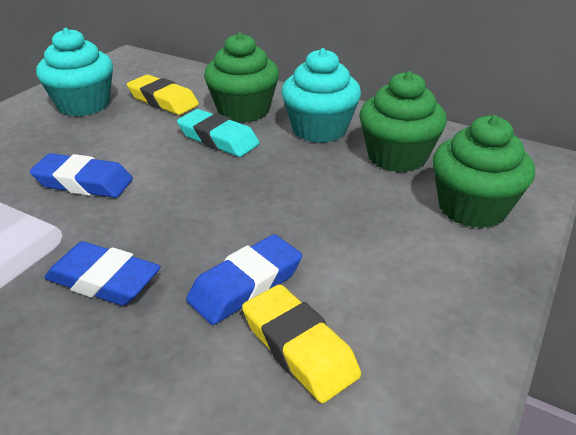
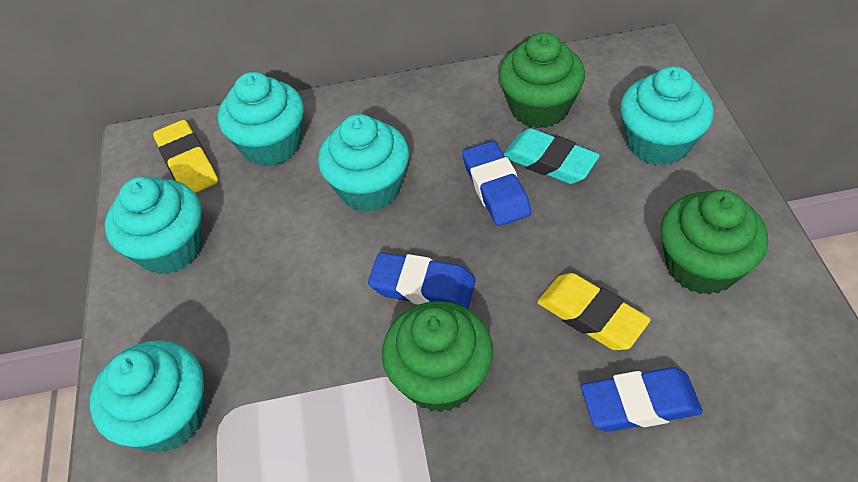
turquoise cupcake: 2 -> 5

